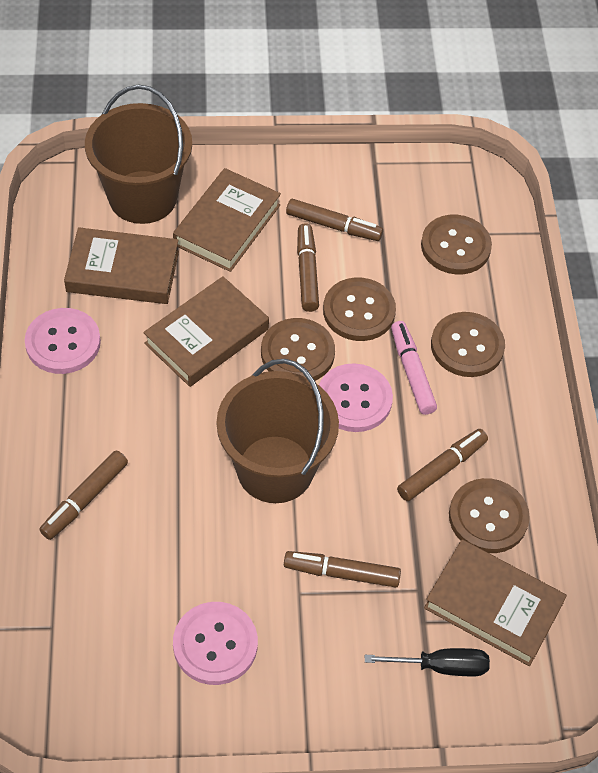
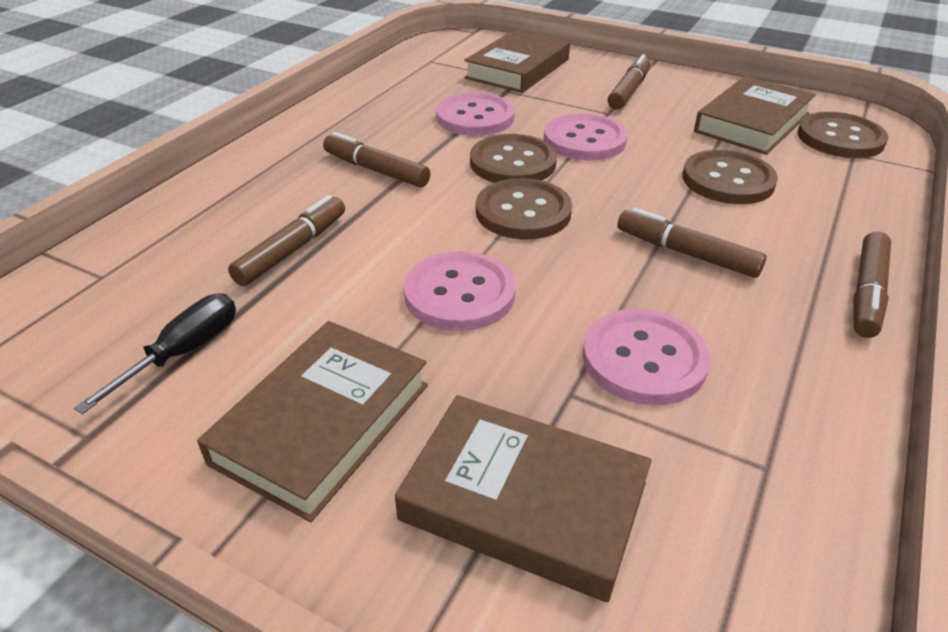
brown bucket: 2 -> 0
brown button: 5 -> 4
pink button: 3 -> 4
pink marker: 1 -> 0

